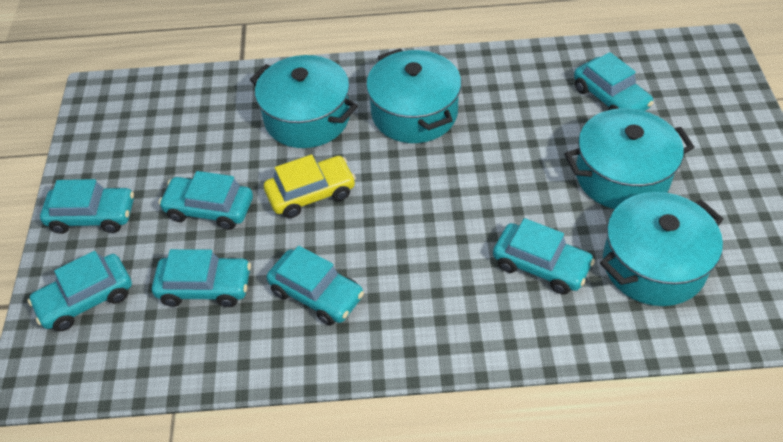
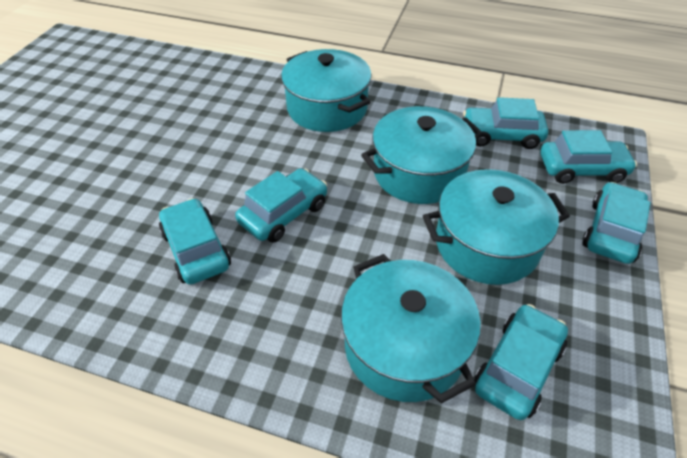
turquoise car: 7 -> 6
yellow car: 1 -> 0

